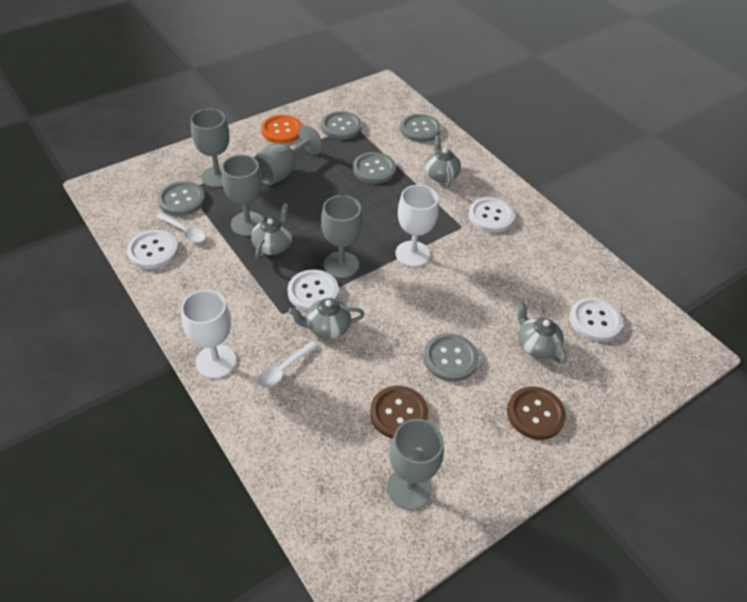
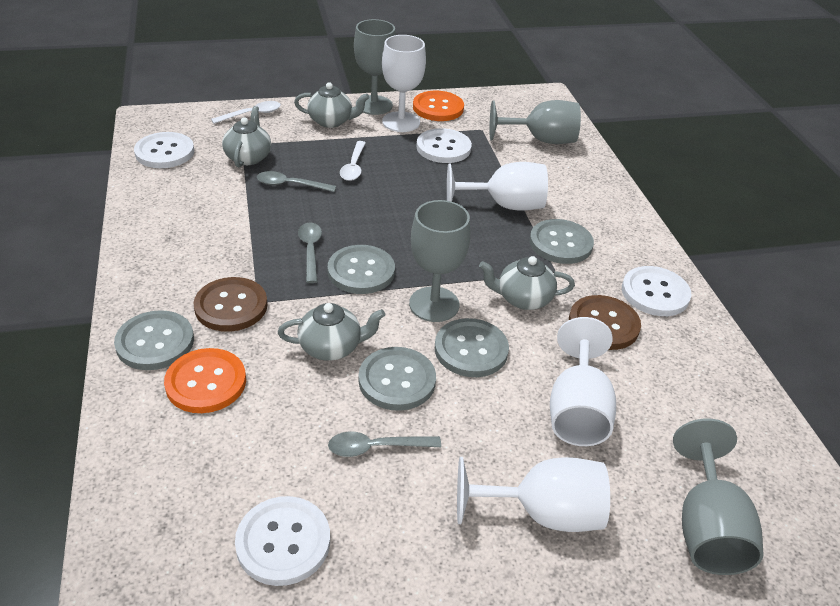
grey goblet: 5 -> 4
grey spoon: 0 -> 3
orange button: 1 -> 2
white goblet: 2 -> 4

